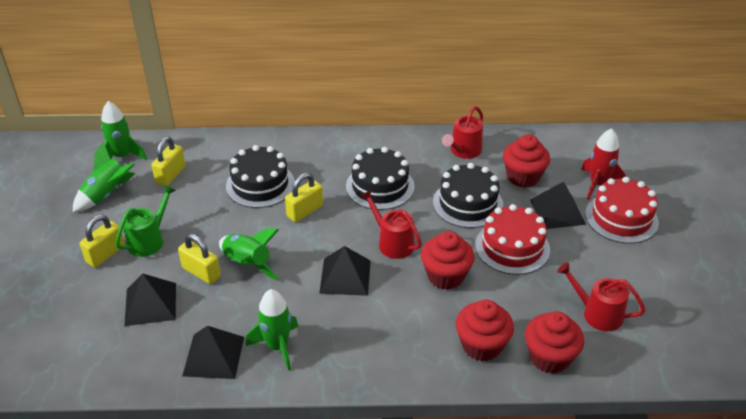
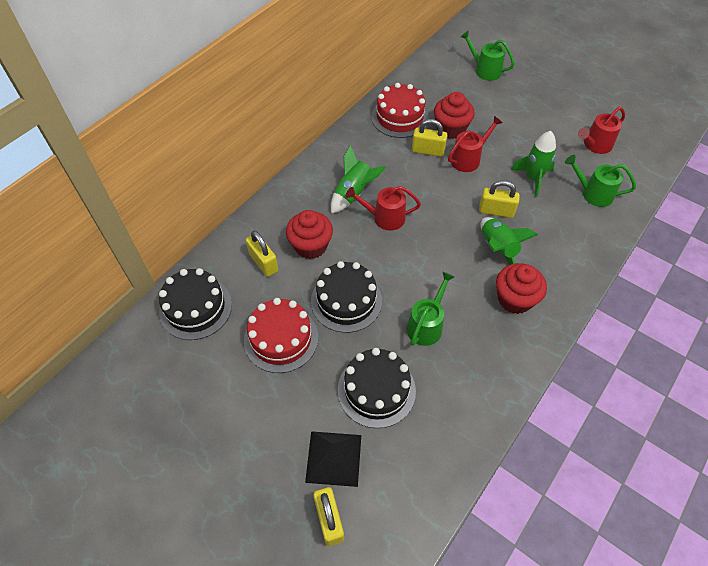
black pyramid: 4 -> 1
green rocket: 4 -> 3
green watering can: 1 -> 3
red cupcake: 4 -> 3
red rocket: 1 -> 0

